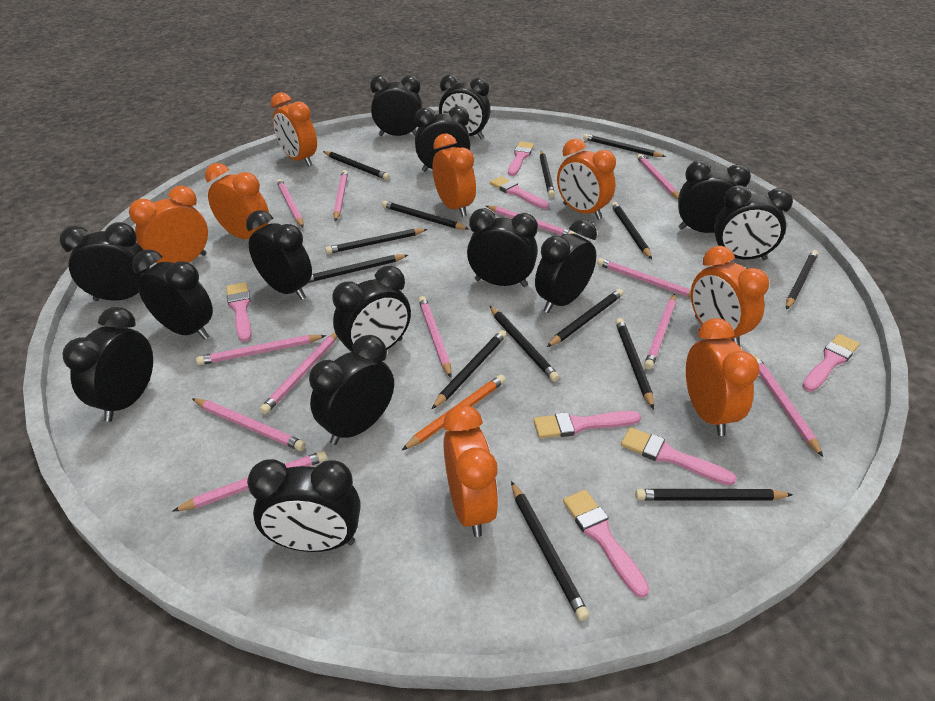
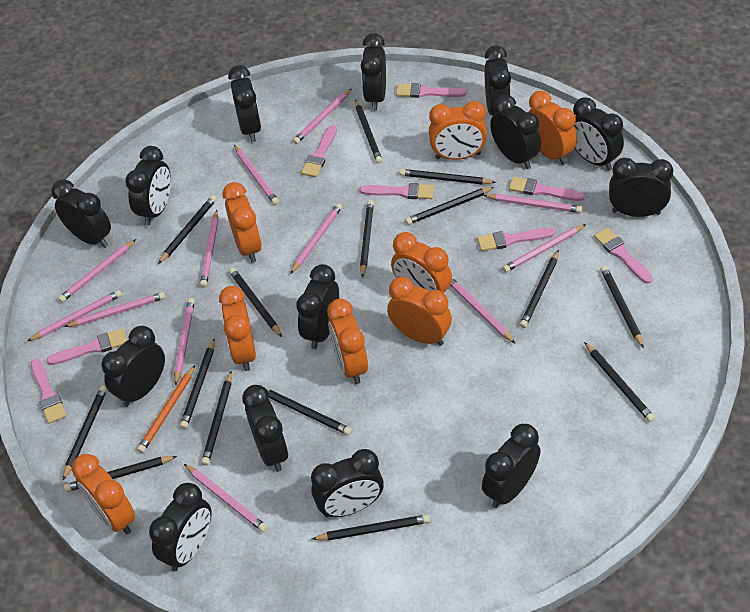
black pencil: 14 -> 15
pink brush: 7 -> 8

